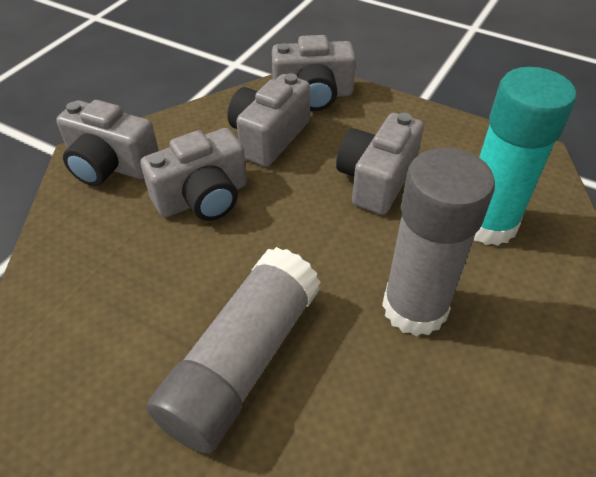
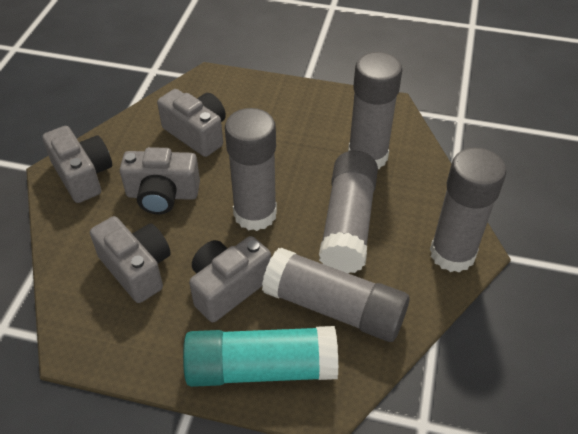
grey glue stick: 2 -> 5

